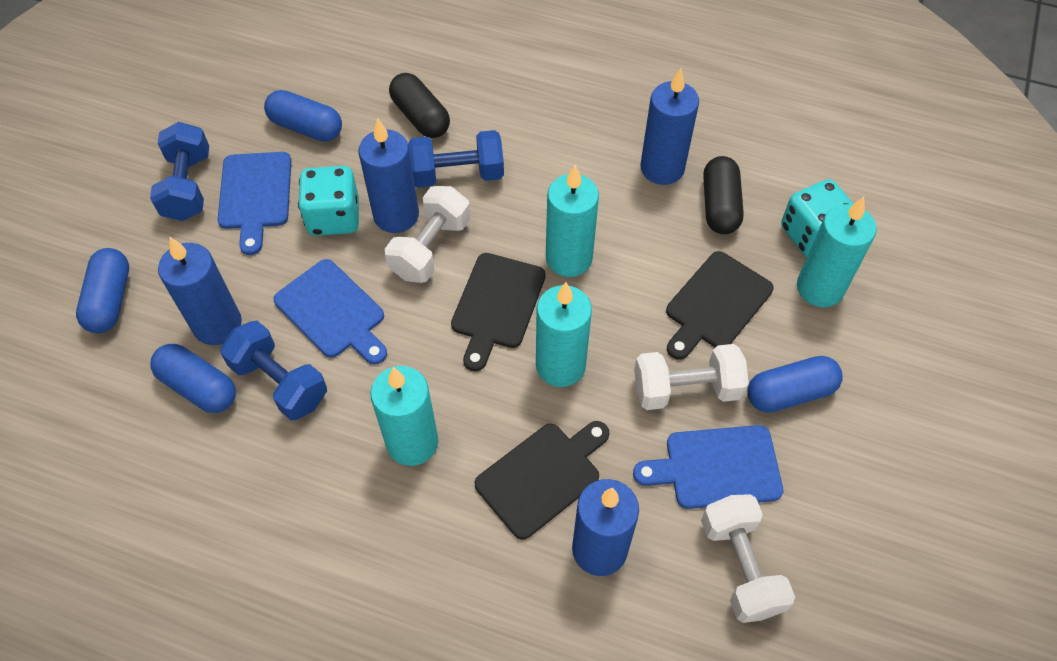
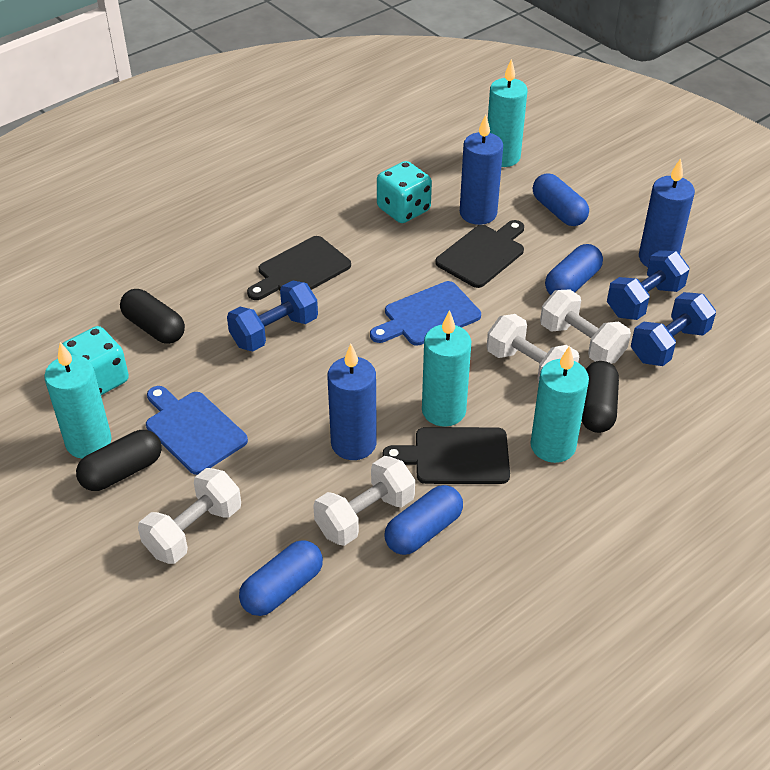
black capsule: 2 -> 3
blue candle: 4 -> 3
blue cutting board: 3 -> 2
white dumbbell: 3 -> 4

